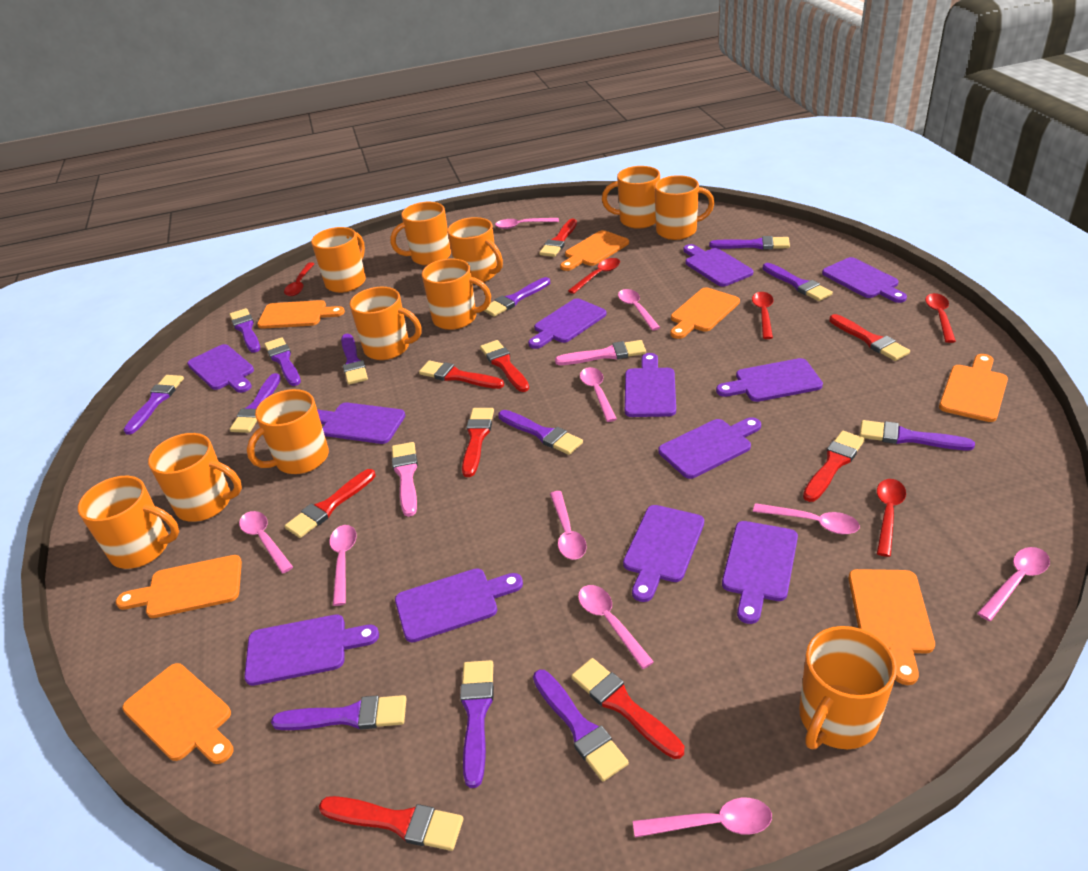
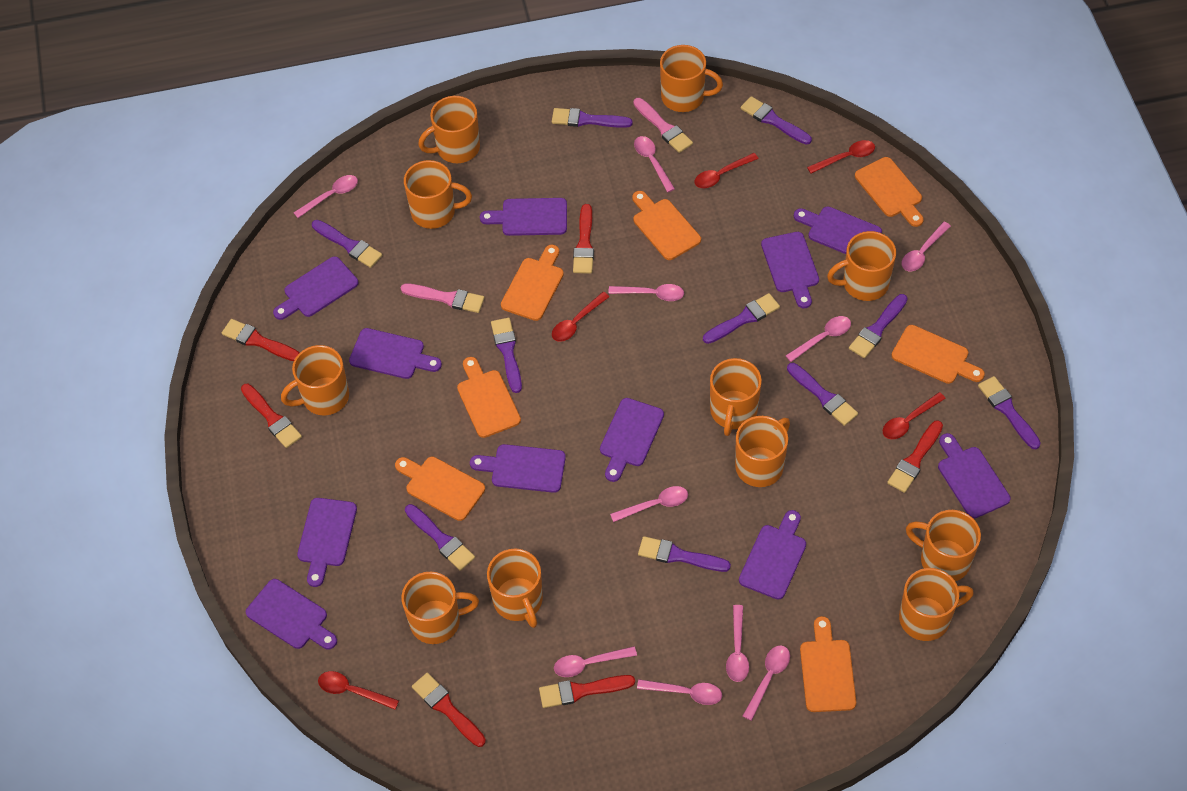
purple brush: 13 -> 10
purple cutting board: 12 -> 11
red brush: 9 -> 6

